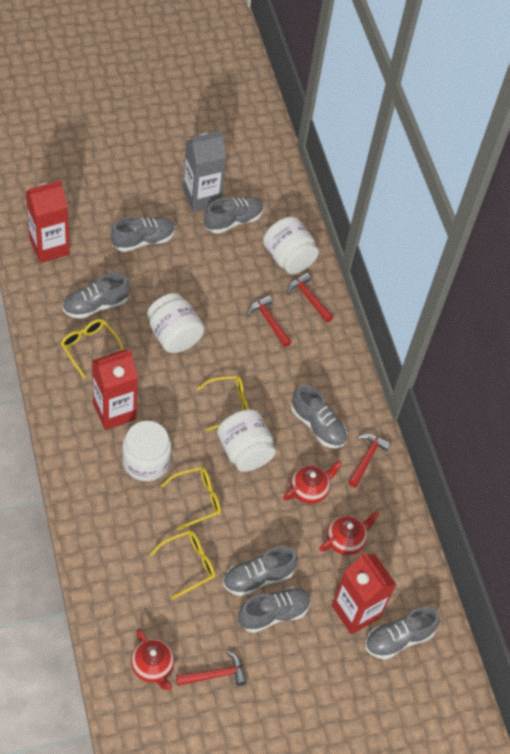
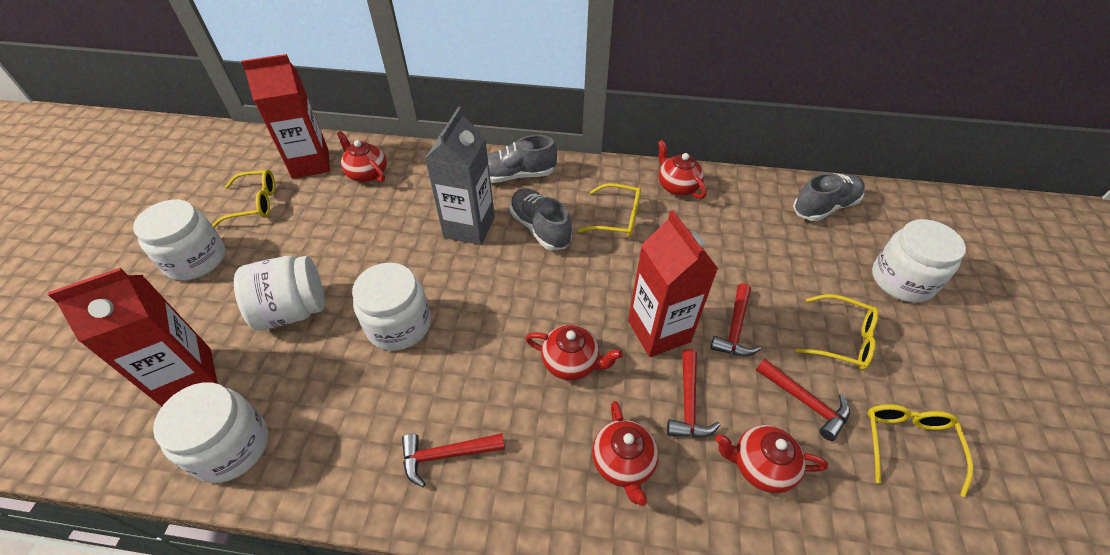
grey shoe: 7 -> 3
red teapot: 3 -> 5
white jar: 4 -> 5

